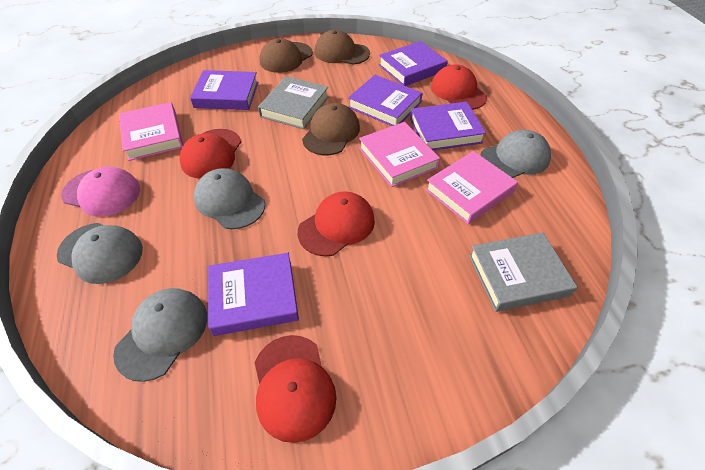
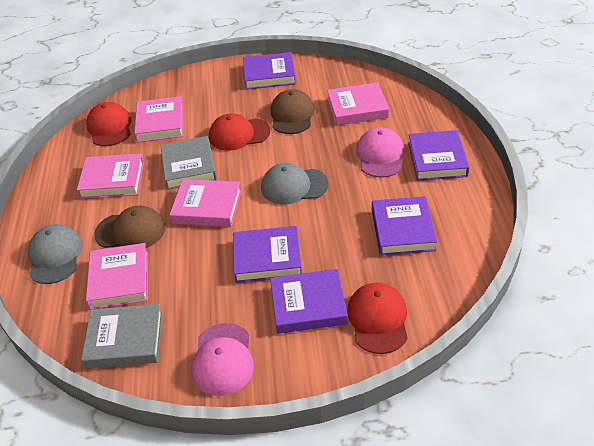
brown cap: 3 -> 2
grey cap: 4 -> 2
pink book: 3 -> 5
pink cap: 1 -> 2
red cap: 4 -> 3

